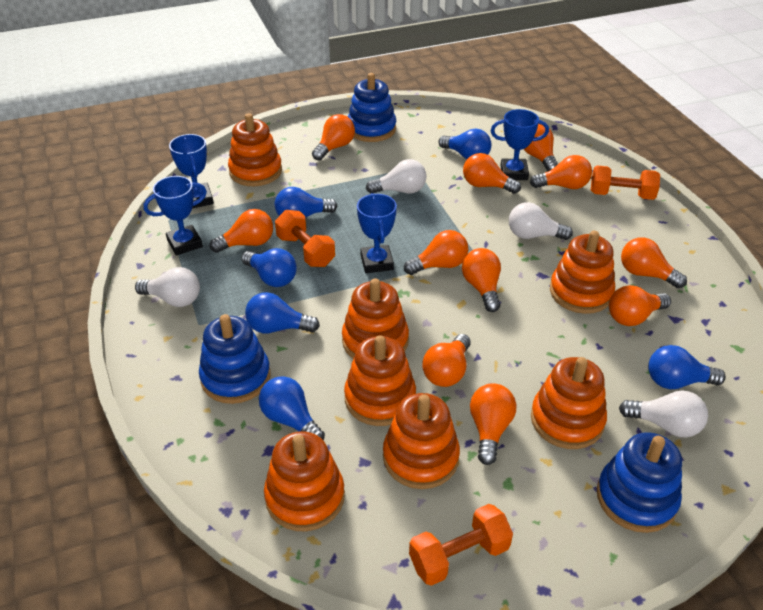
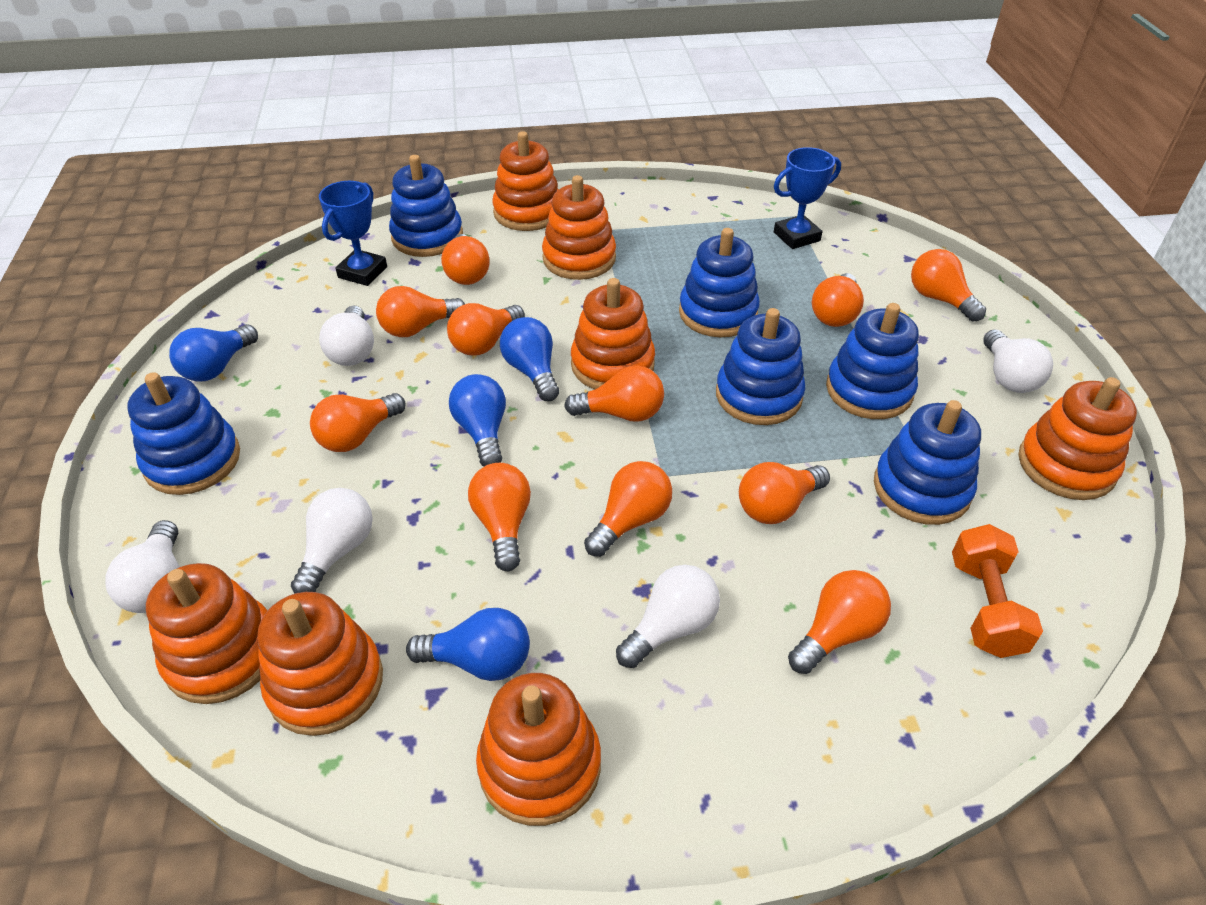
blue light bulb: 6 -> 4
blue stacking toy: 3 -> 6
blue trophy: 4 -> 2
orange dumbbell: 3 -> 1
white light bulb: 4 -> 5

